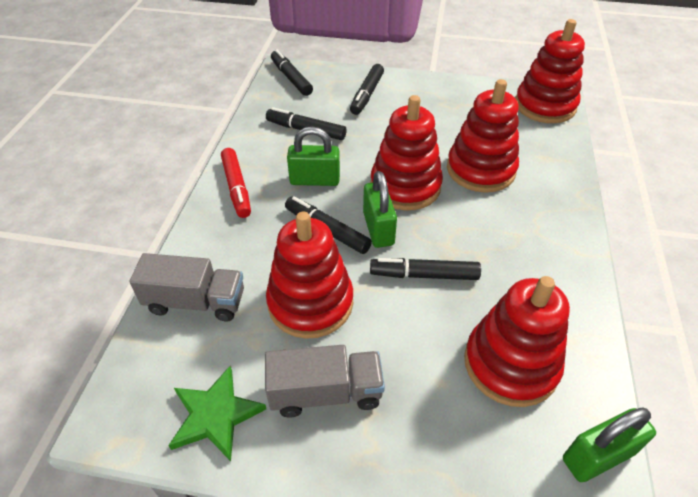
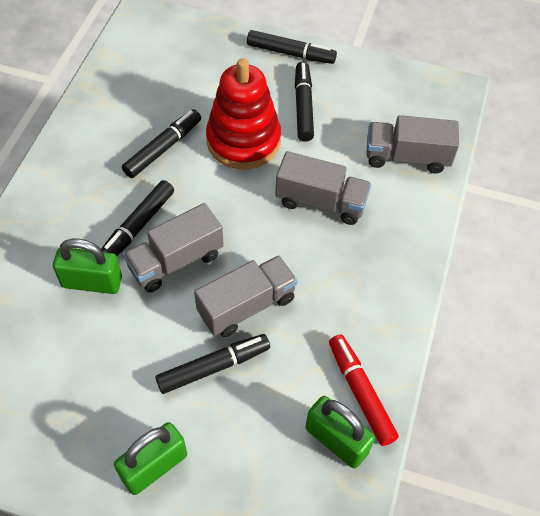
green star: 1 -> 0
grey truck: 2 -> 4
red stacking toy: 5 -> 1

